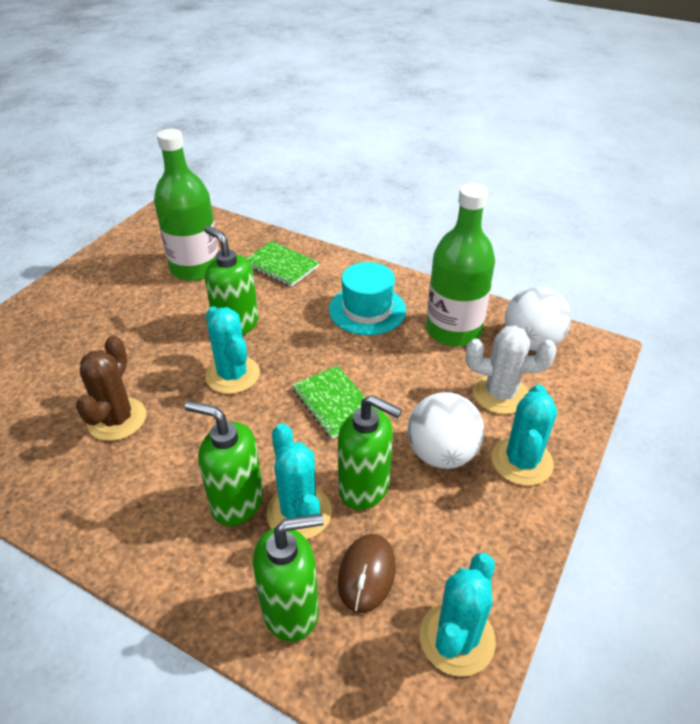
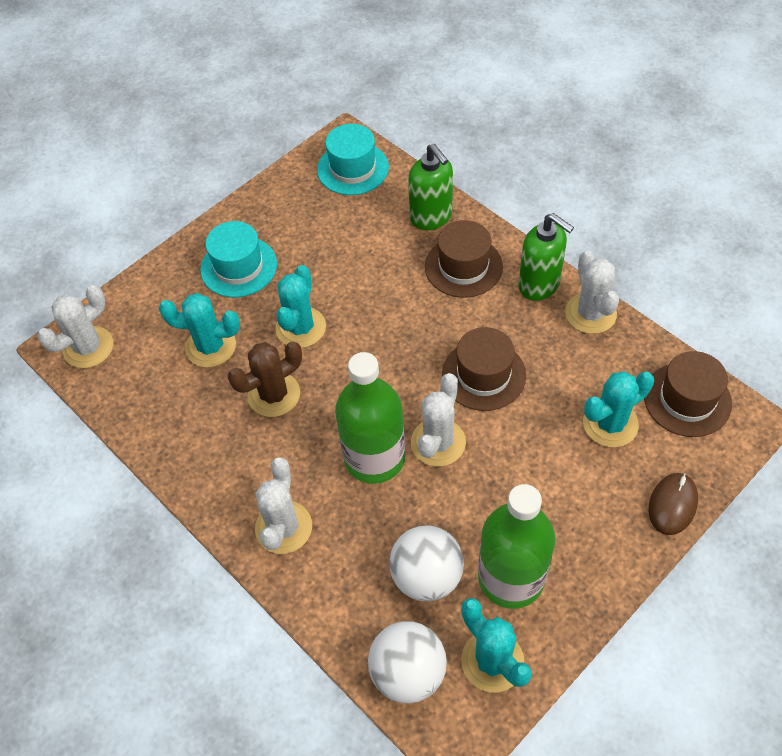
brown hat: 0 -> 3
green notebook: 2 -> 0
green soap dispenser: 4 -> 2
turquoise hat: 1 -> 2
white cactus: 1 -> 4

